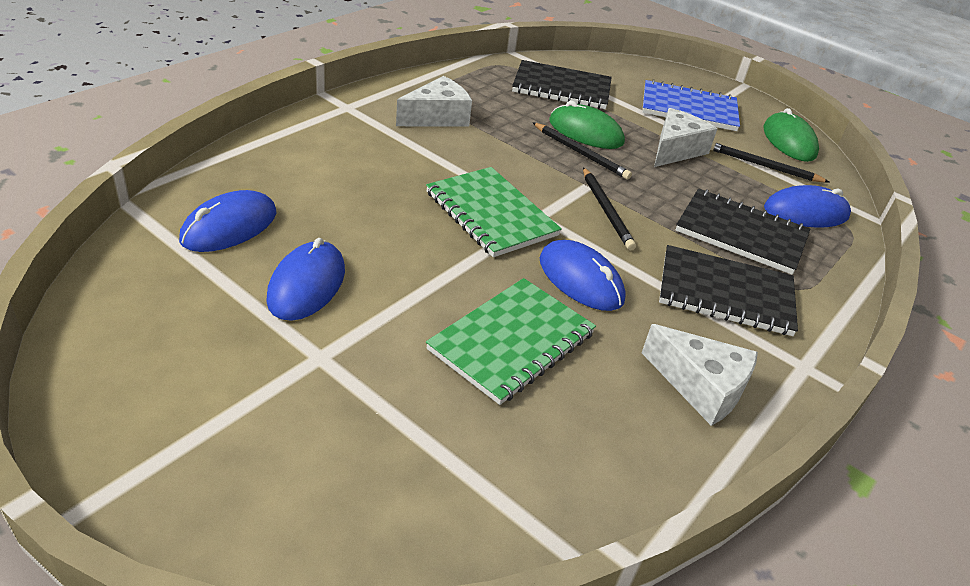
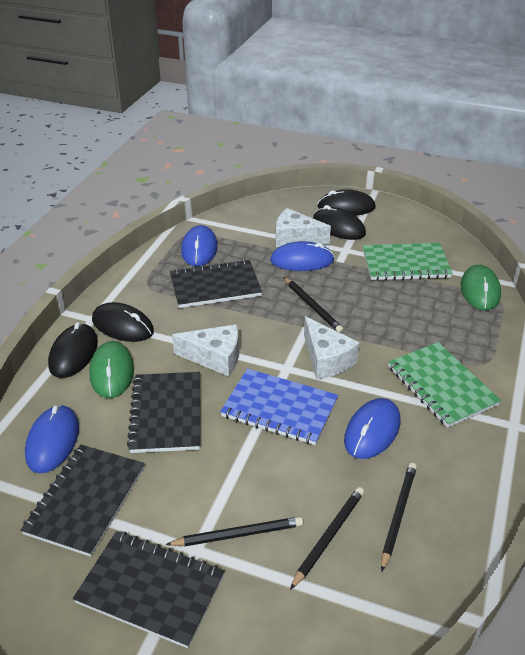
black mouse: 0 -> 4
black notebook: 3 -> 4
black pencil: 3 -> 4

